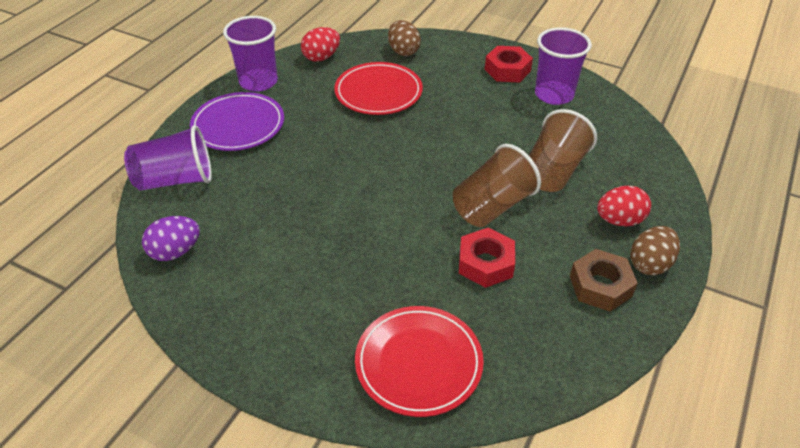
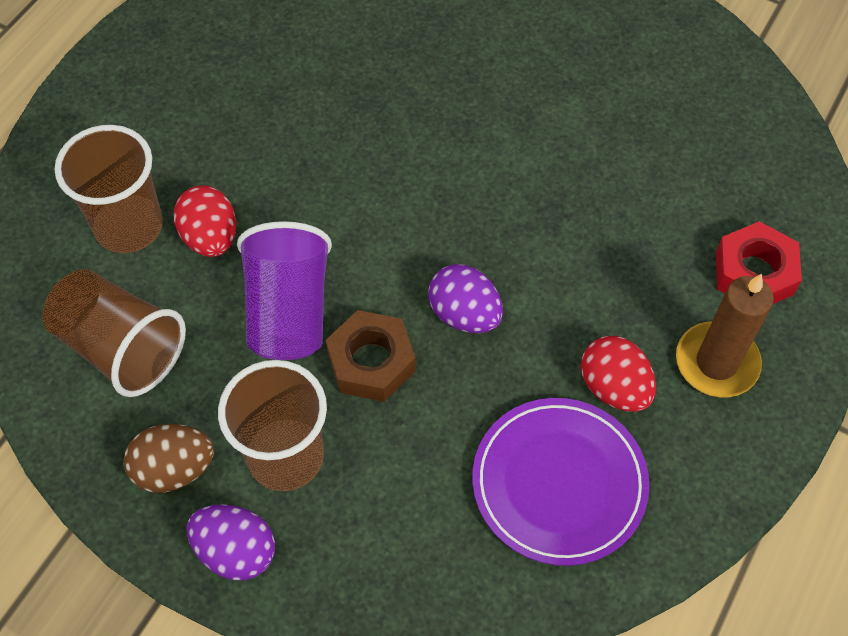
brown candle: 0 -> 1
brown cup: 2 -> 3
brown egg: 2 -> 1
purple cup: 3 -> 1
purple egg: 1 -> 2
red nut: 2 -> 1
red plate: 2 -> 0

